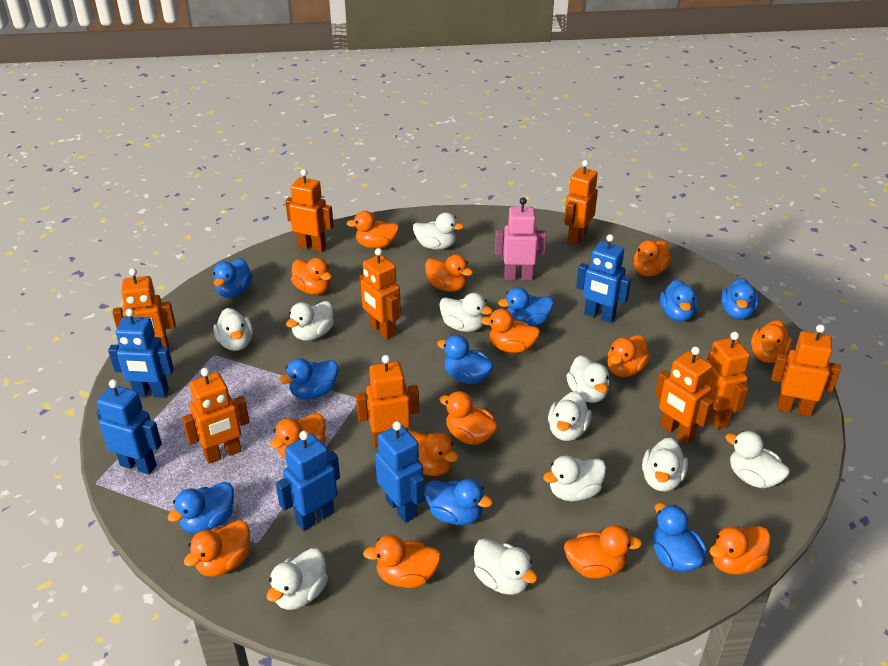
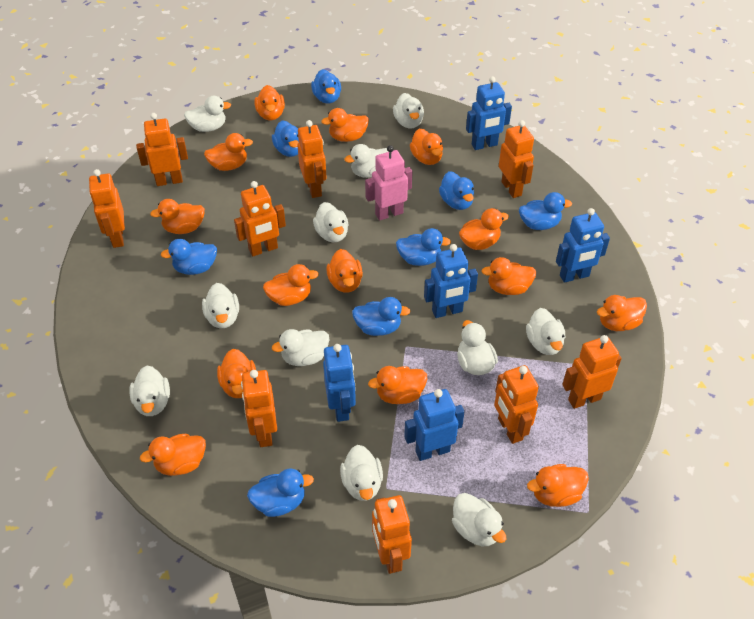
blue duck: 9 -> 8

